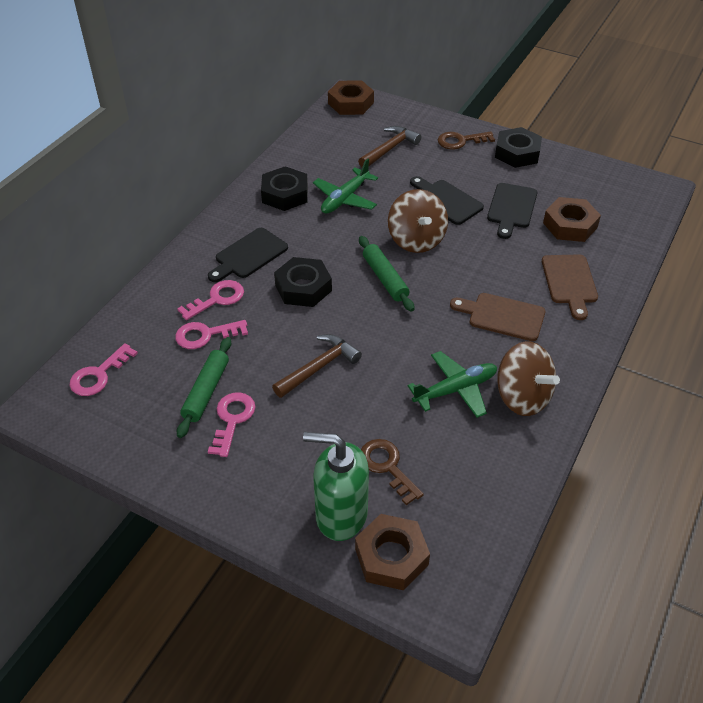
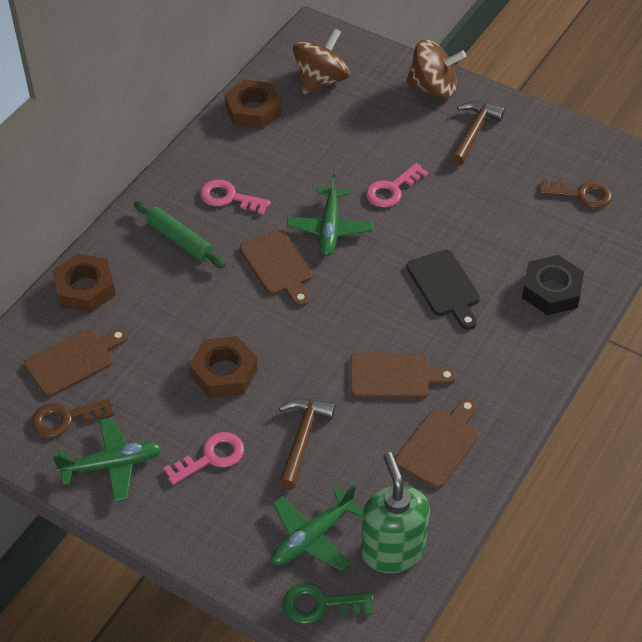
black cutting board: 3 -> 1
black nut: 3 -> 1
brown cutting board: 2 -> 4
green key: 0 -> 1
green plane: 2 -> 3
green rolling pin: 2 -> 1
pink key: 4 -> 3

